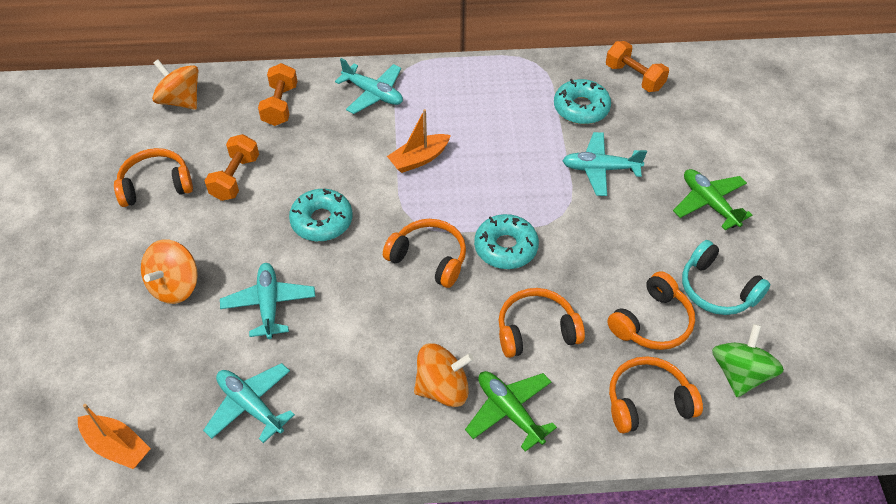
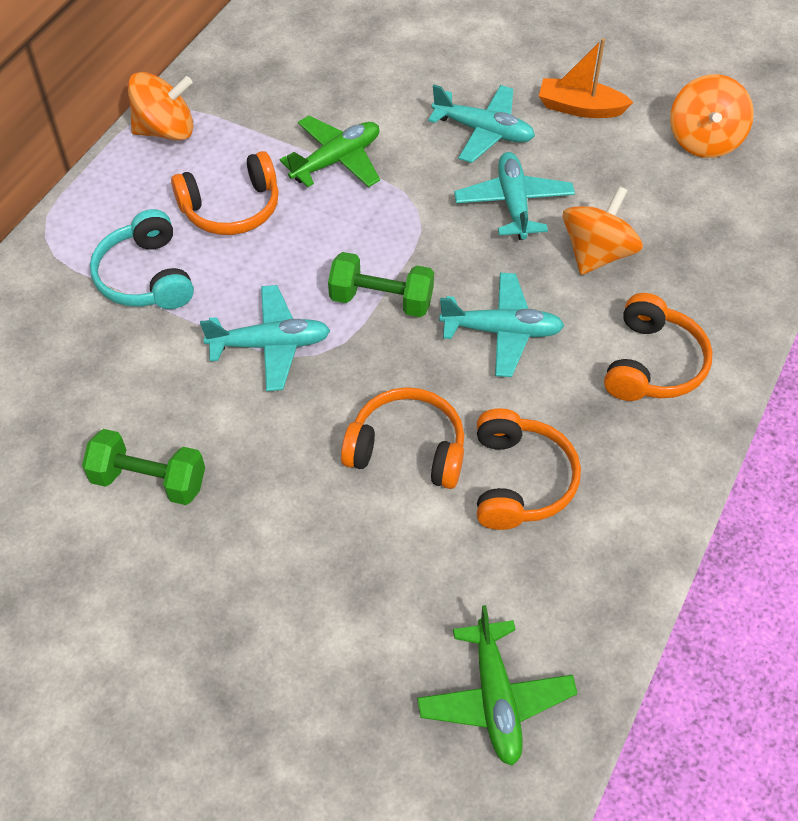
green dumbbell: 0 -> 2
green spinning top: 1 -> 0
orange boat: 2 -> 1
orange dumbbell: 3 -> 0
orange headphones: 5 -> 4
turquoise donut: 3 -> 0

